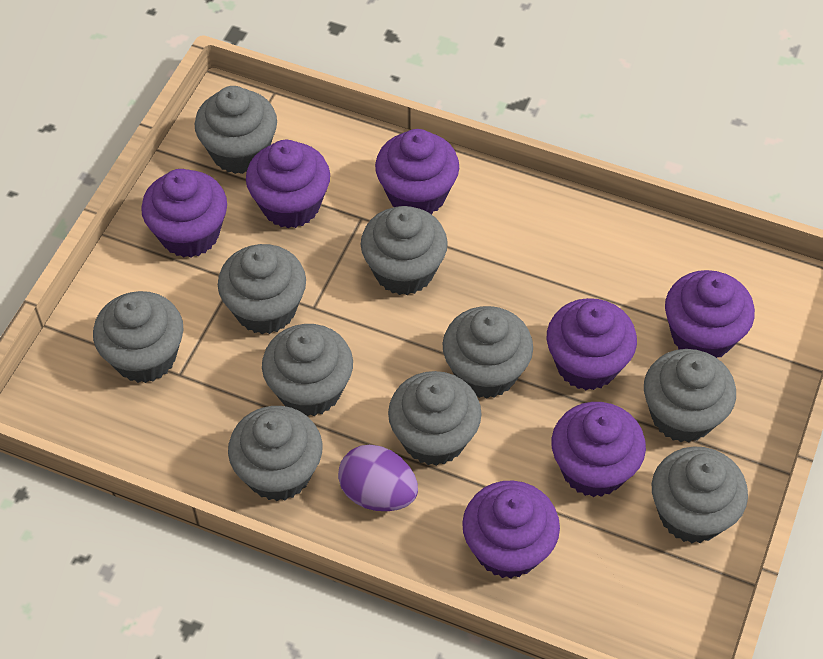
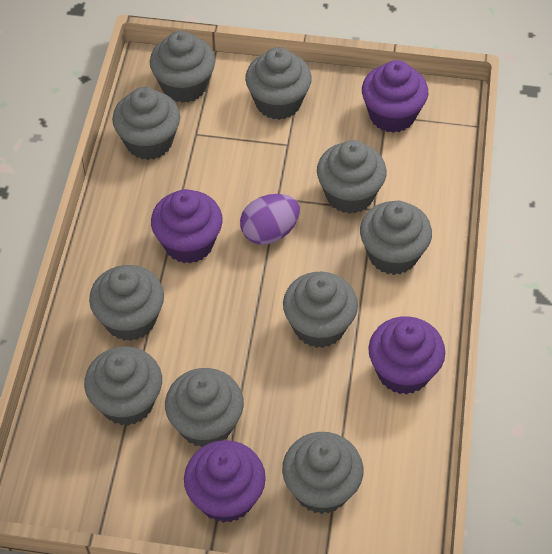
purple cupcake: 7 -> 4

